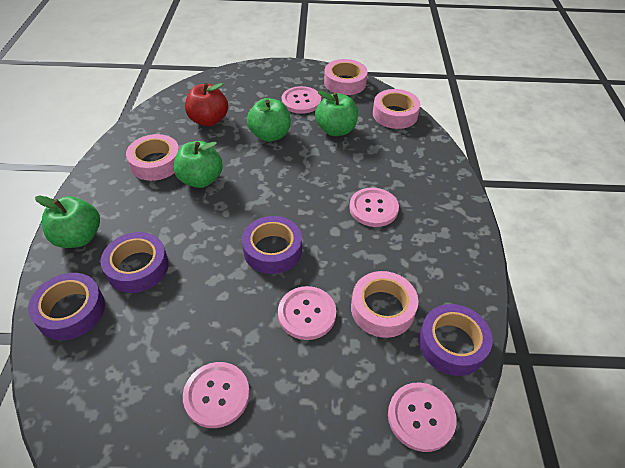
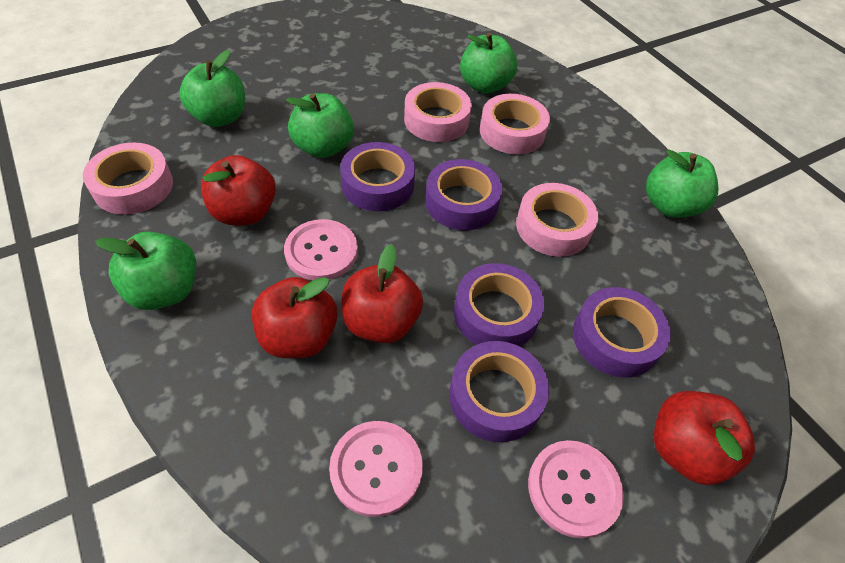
green apple: 4 -> 5
pink button: 5 -> 3
purple tape: 4 -> 5
red apple: 1 -> 4

